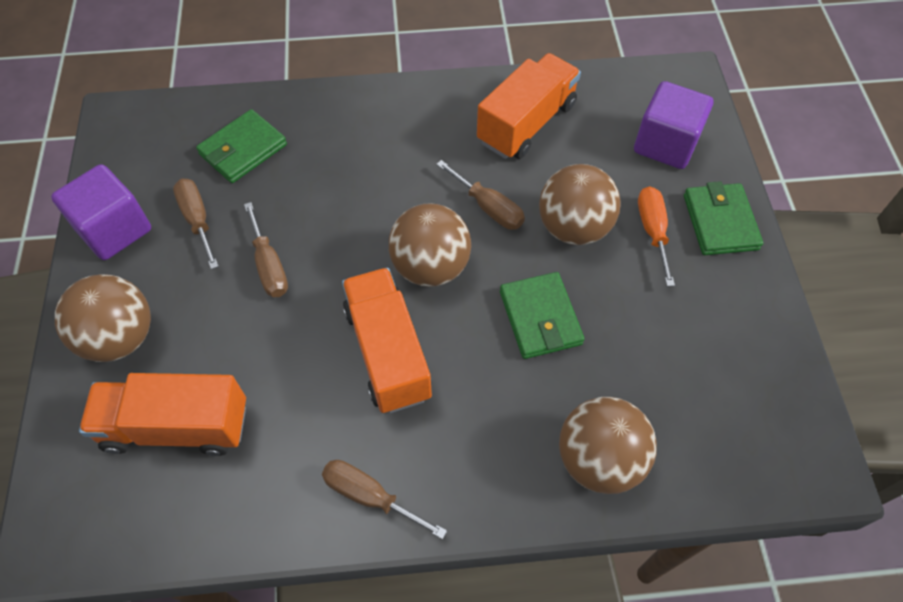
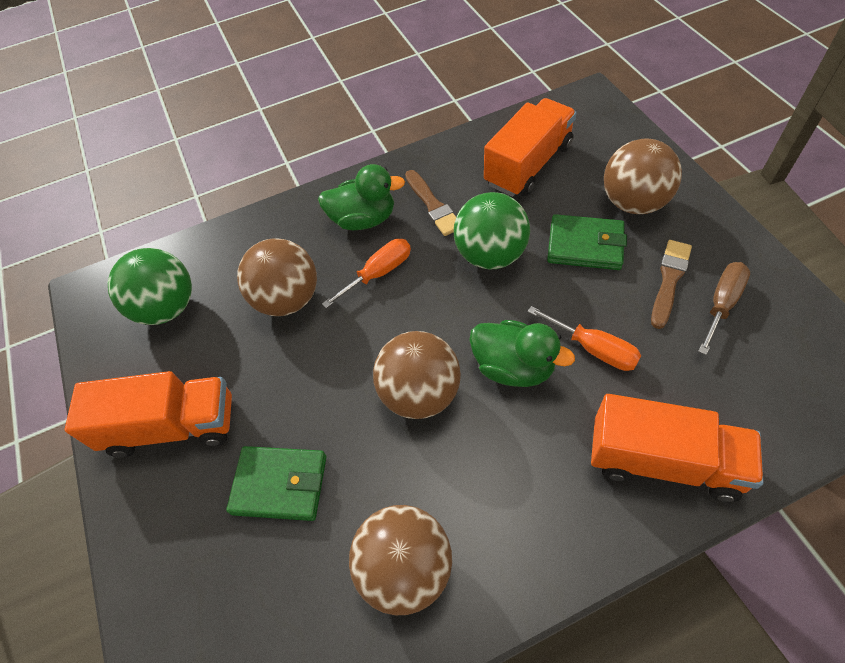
brown brush: 0 -> 2
brown screwdriver: 4 -> 1
green ball: 0 -> 2
green duck: 0 -> 2
green wallet: 3 -> 2
orange screwdriver: 1 -> 2
purple cube: 2 -> 0

